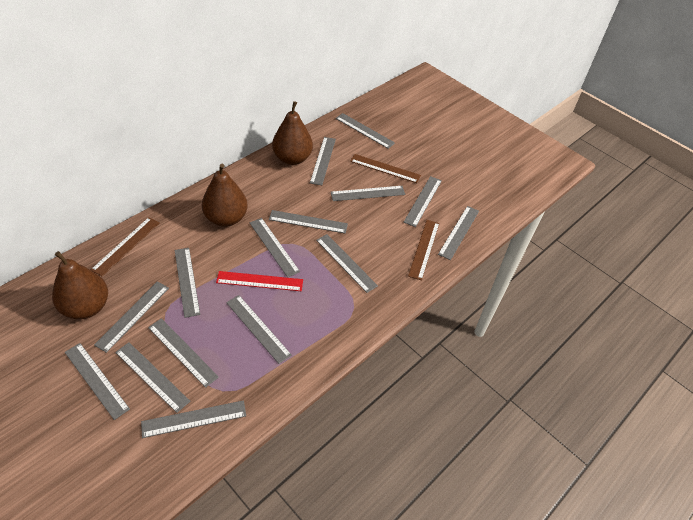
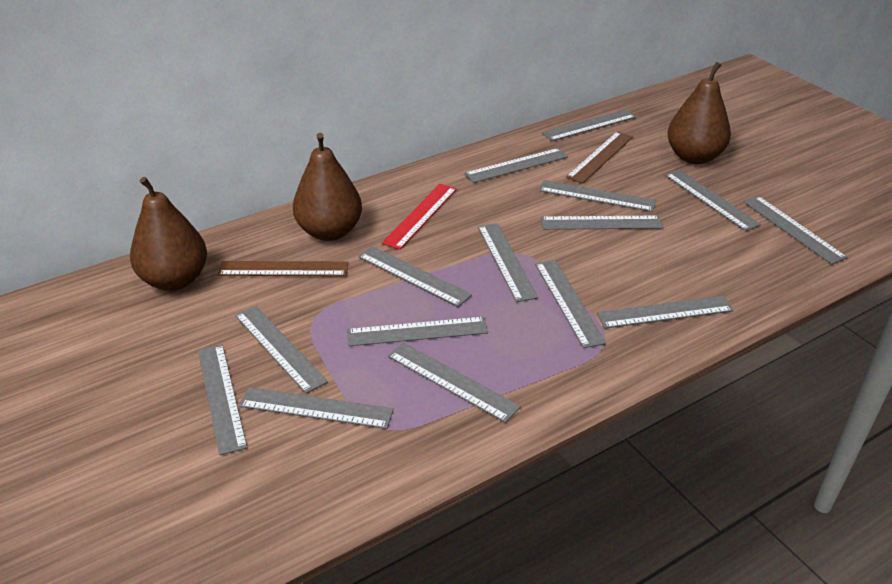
brown ruler: 3 -> 2

